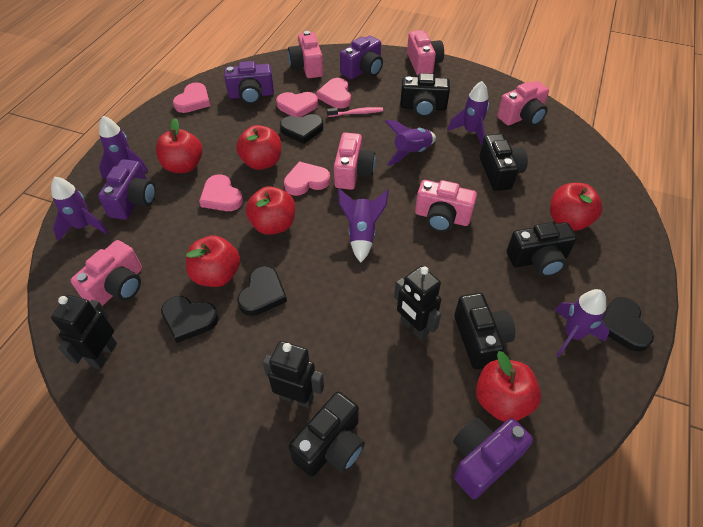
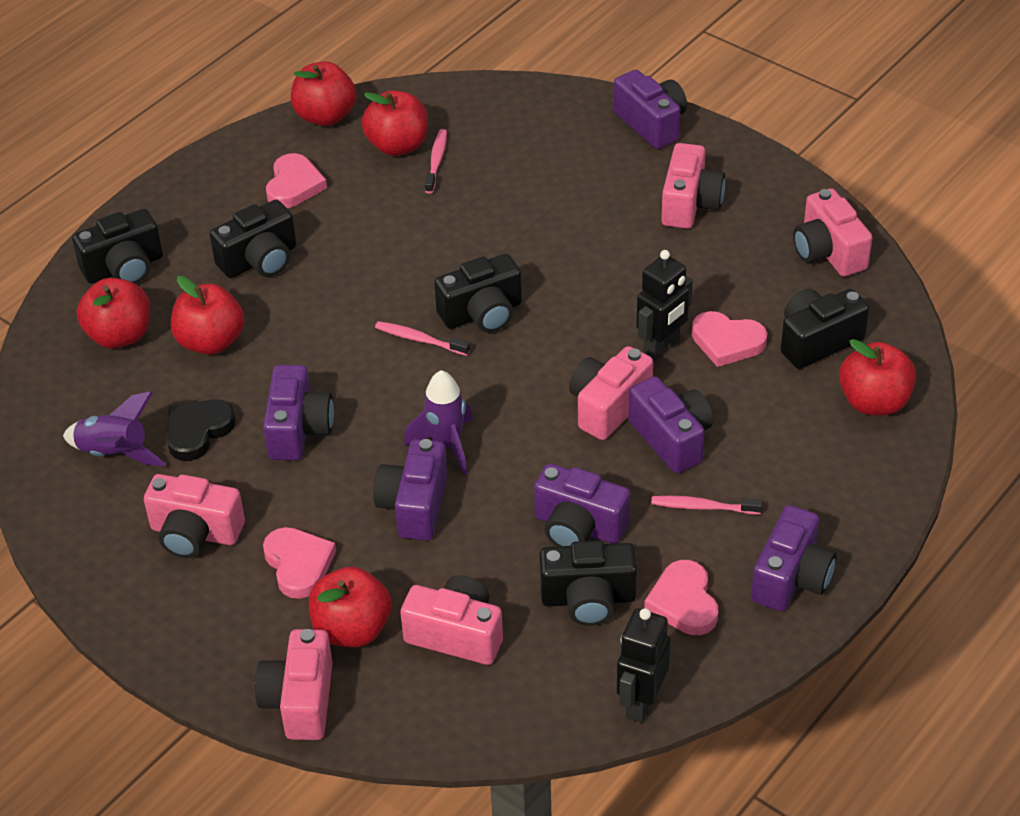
black heart: 4 -> 1
black robot: 3 -> 2
pink heart: 5 -> 4
pink toothbrush: 1 -> 3
purple camera: 4 -> 6
purple rocket: 6 -> 2

